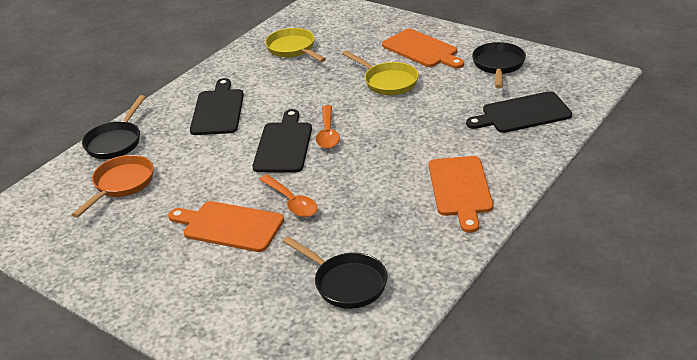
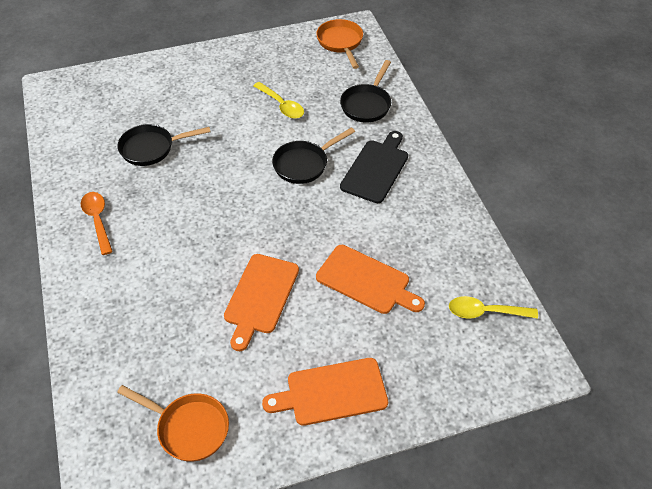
black cutting board: 3 -> 1
orange pan: 1 -> 2
orange spoon: 2 -> 1
yellow pan: 2 -> 0
yellow spoon: 0 -> 2

